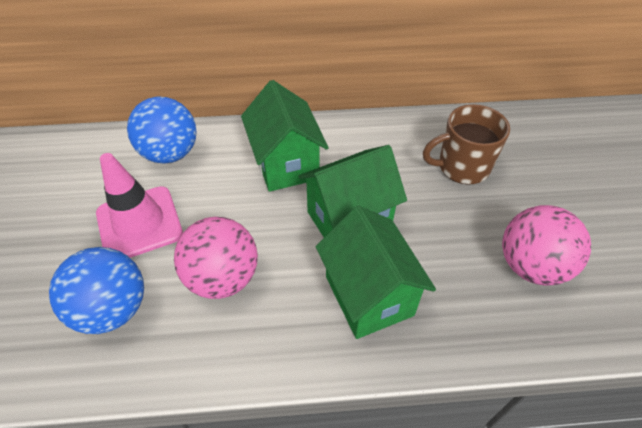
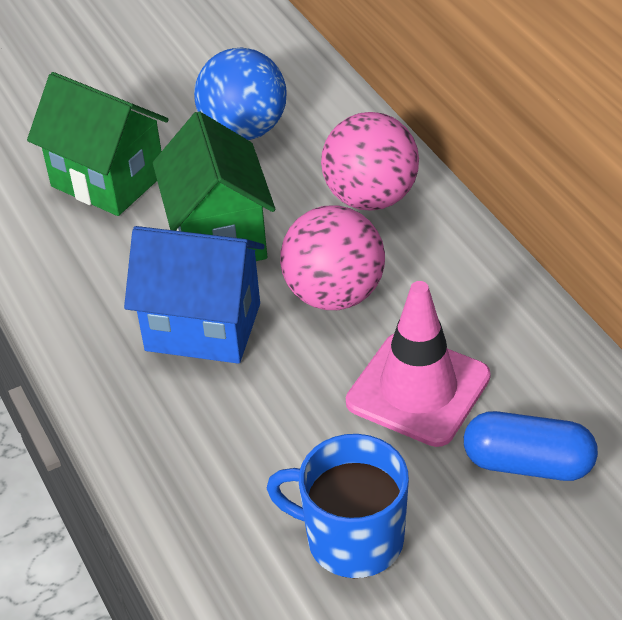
blue ball: 2 -> 1
blue capsule: 0 -> 1
blue house: 0 -> 1
blue mug: 0 -> 1
brown mug: 1 -> 0
green house: 3 -> 2

